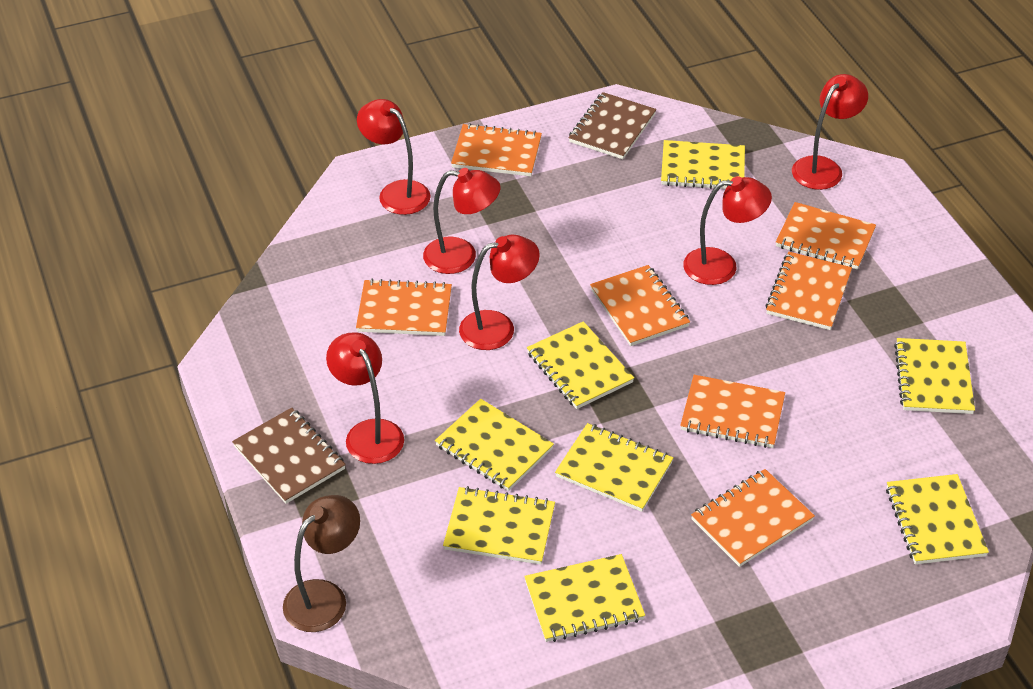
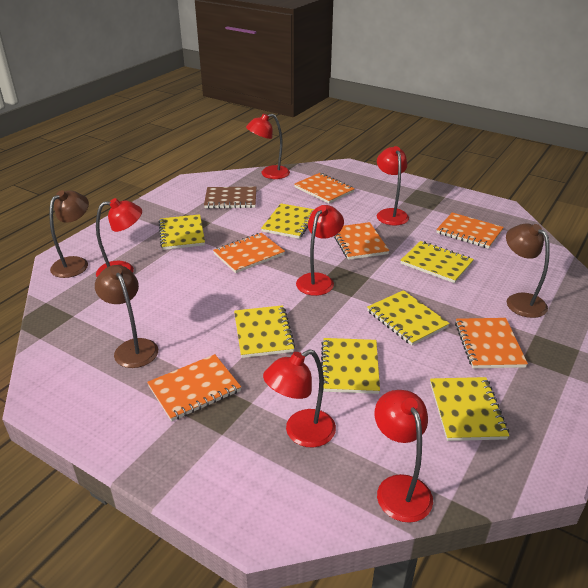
brown lamp: 1 -> 3
brown notebook: 2 -> 1
orange notebook: 7 -> 6
yellow notebook: 8 -> 7

